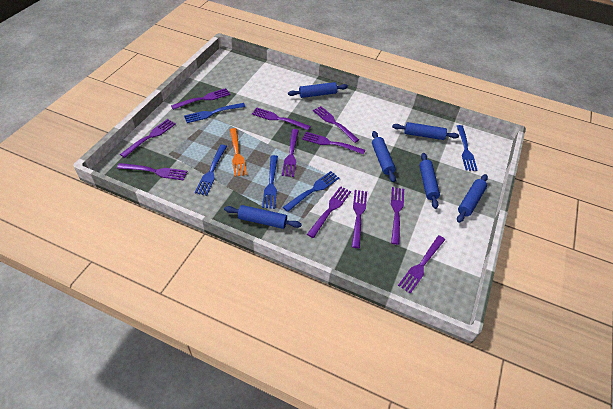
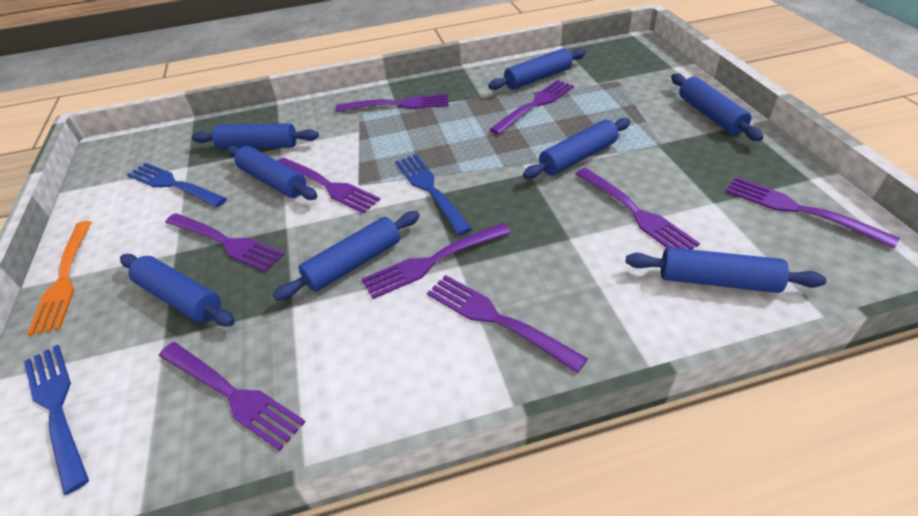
blue fork: 5 -> 3
blue rolling pin: 6 -> 8
purple fork: 11 -> 9

